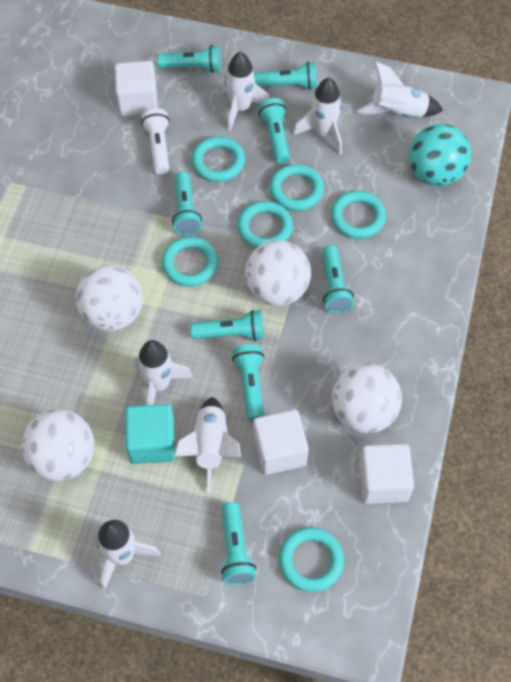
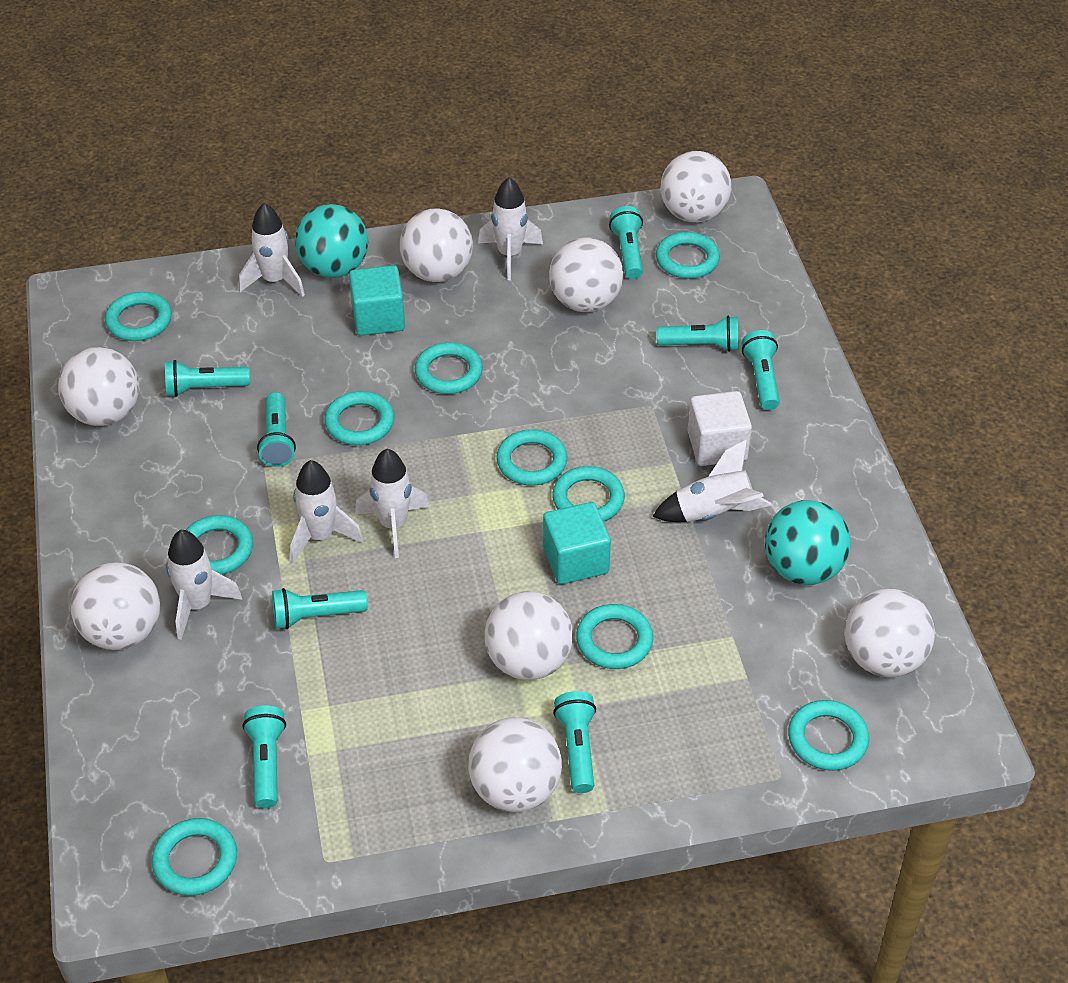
turquoise ball: 1 -> 2
turquoise cube: 1 -> 2
turquoise ring: 6 -> 10
white ball: 4 -> 8
white cube: 3 -> 1
white flashlight: 1 -> 0

